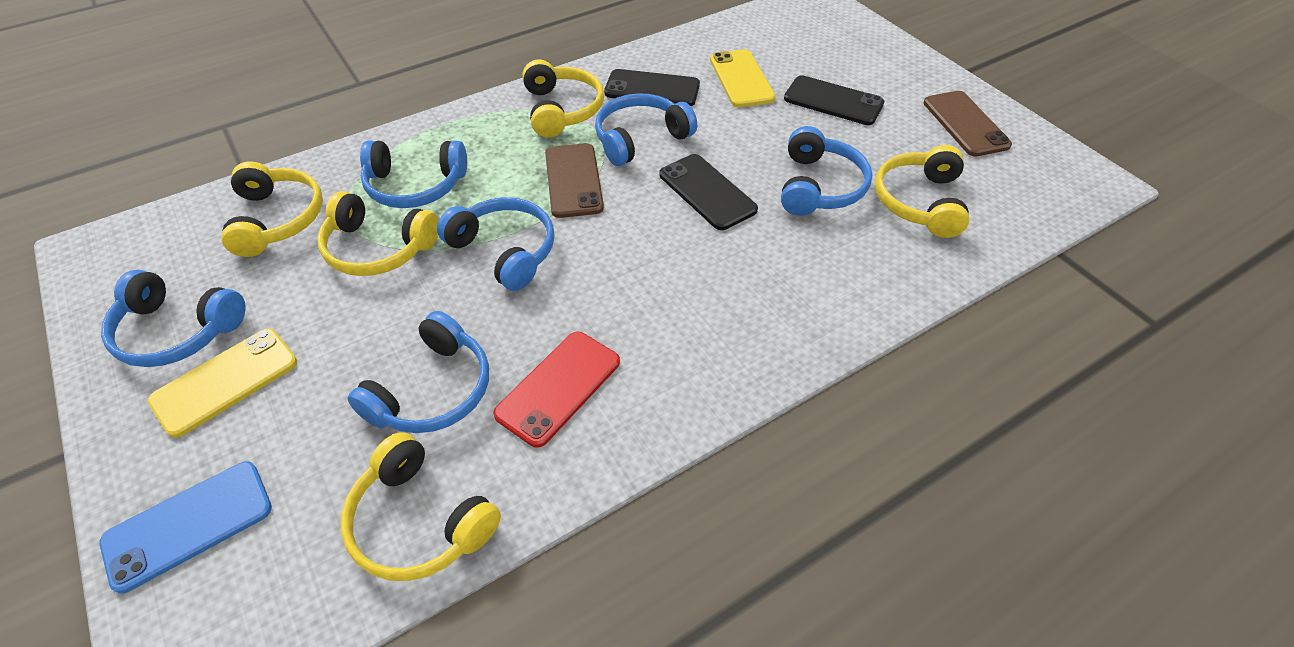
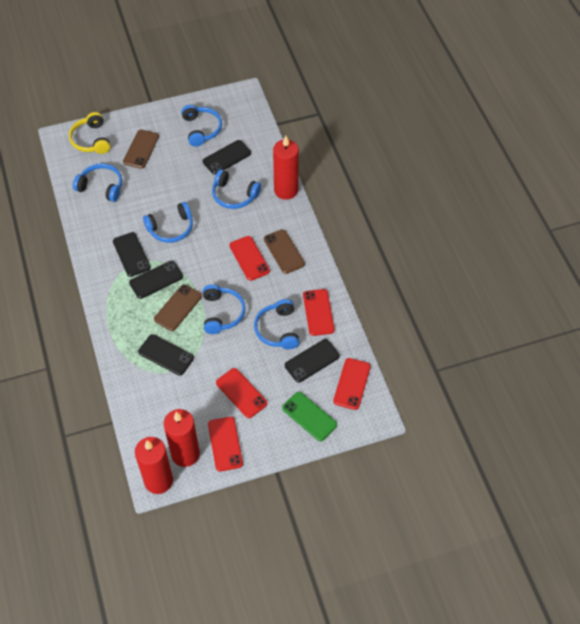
black phone: 3 -> 5
blue phone: 1 -> 0
brown phone: 2 -> 3
green phone: 0 -> 1
red candle: 0 -> 3
red phone: 1 -> 5
yellow headphones: 5 -> 1
yellow phone: 2 -> 0

